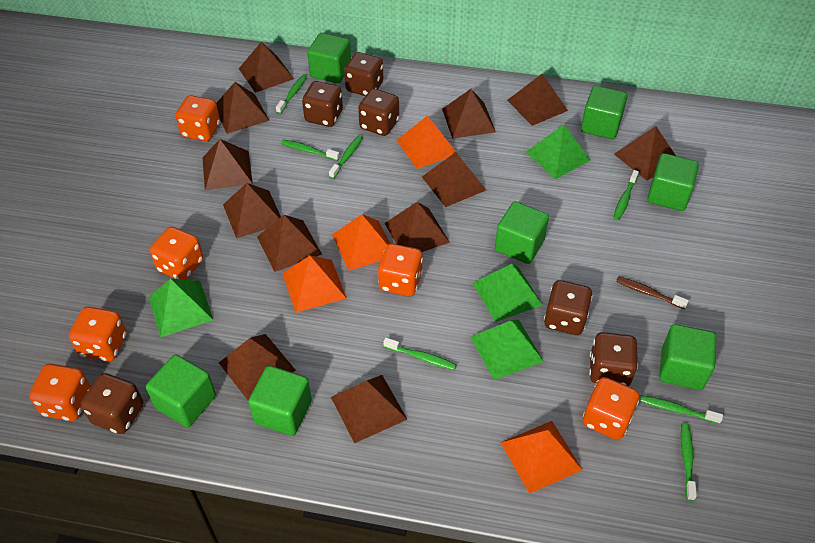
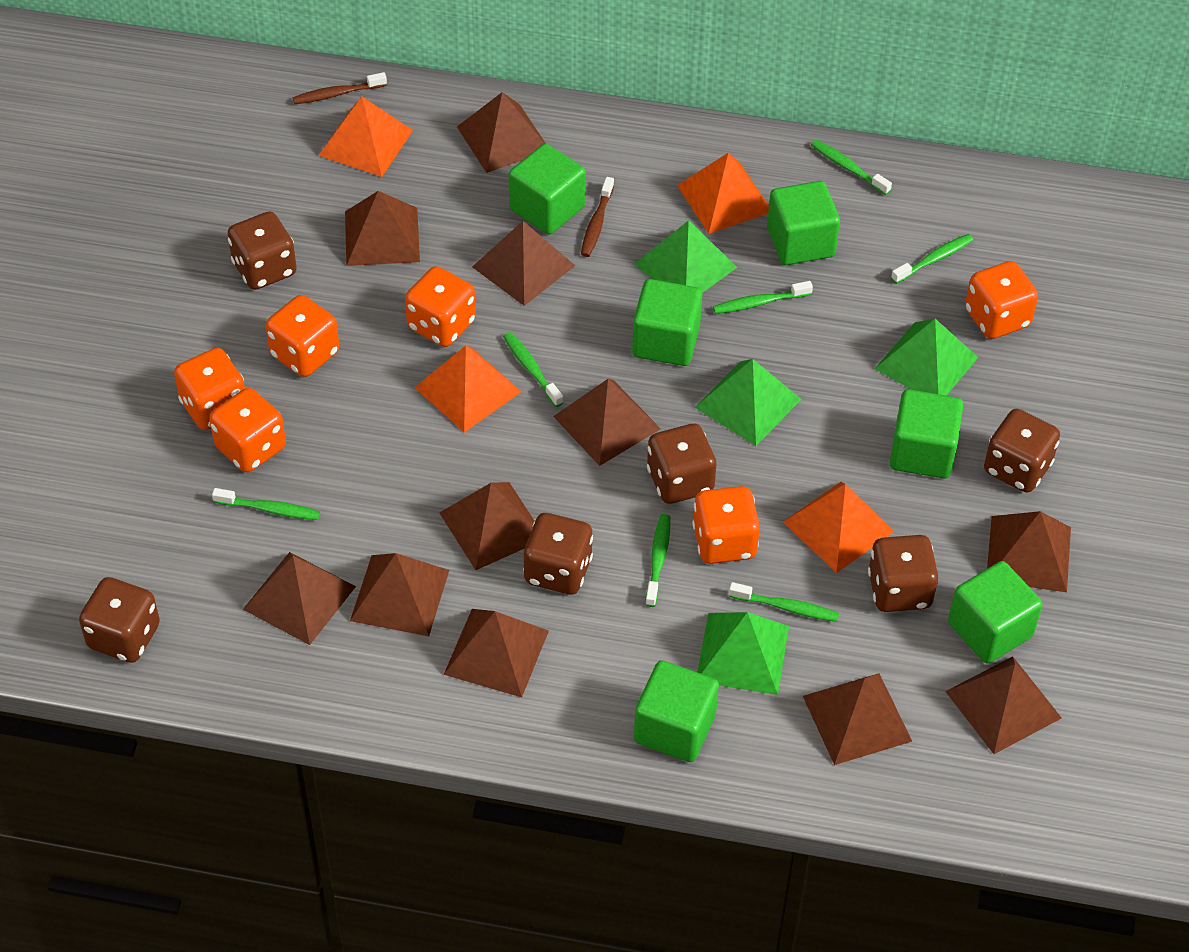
brown pyramid: 12 -> 11
brown toothbrush: 1 -> 2
green cube: 7 -> 6

